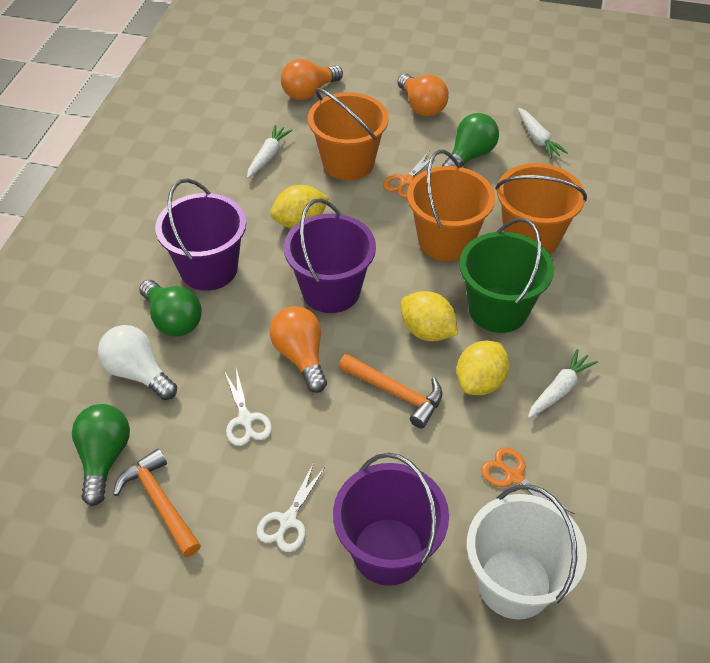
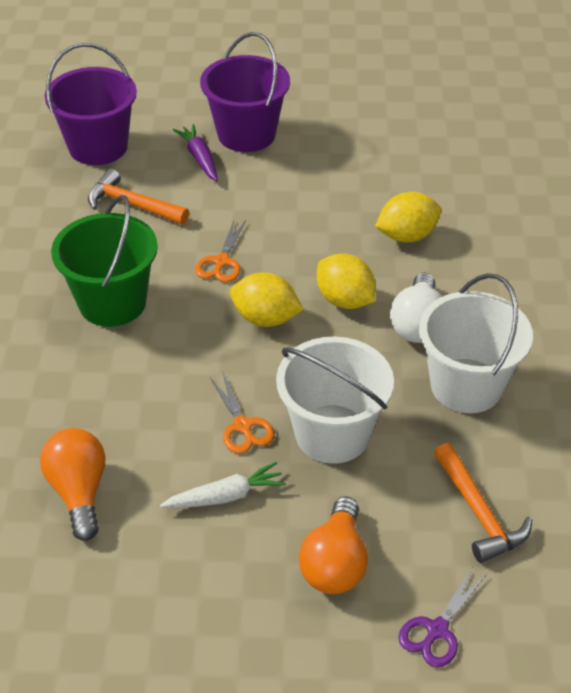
green light bulb: 3 -> 0
orange bucket: 3 -> 0
orange light bulb: 3 -> 2
purple bucket: 3 -> 2
purple carrot: 0 -> 1
purple scissors: 0 -> 1
white bucket: 1 -> 2
white carrot: 3 -> 1
white scissors: 2 -> 0

